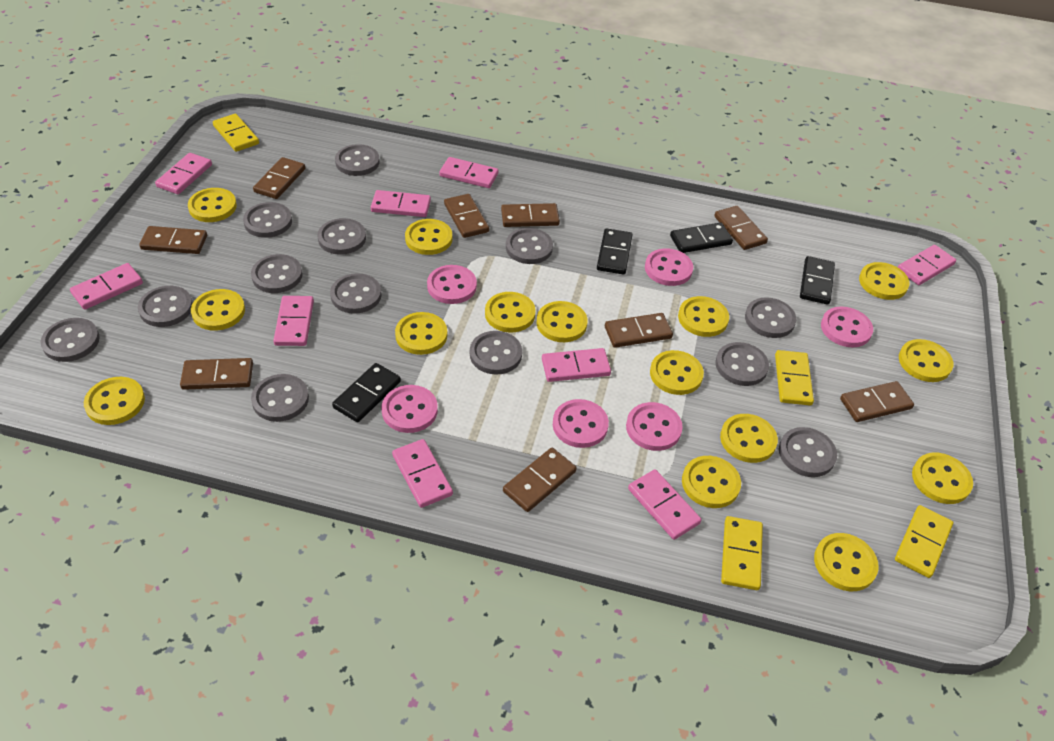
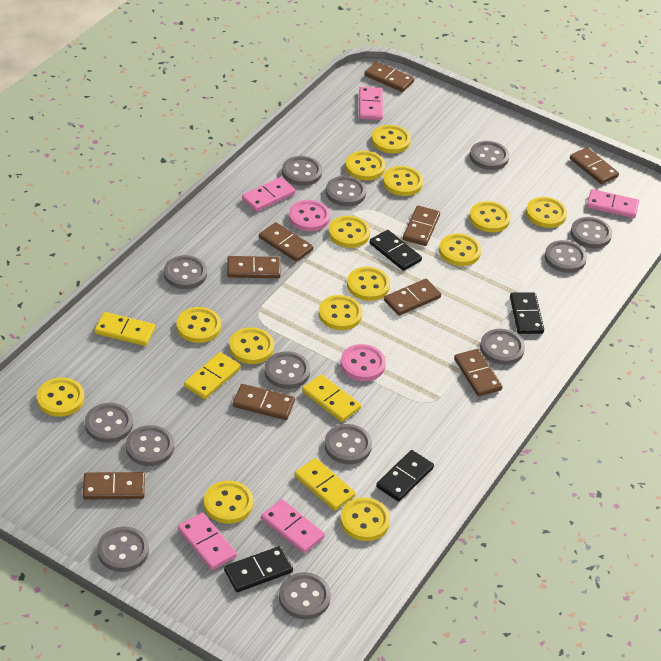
pink button: 6 -> 2
pink domino: 9 -> 5
yellow button: 15 -> 14

